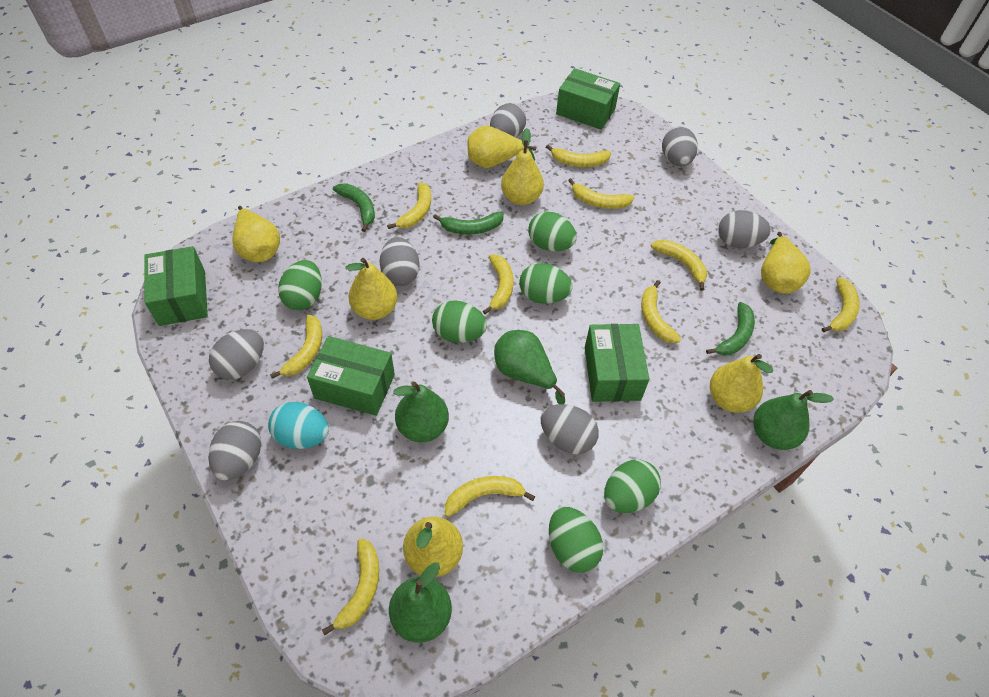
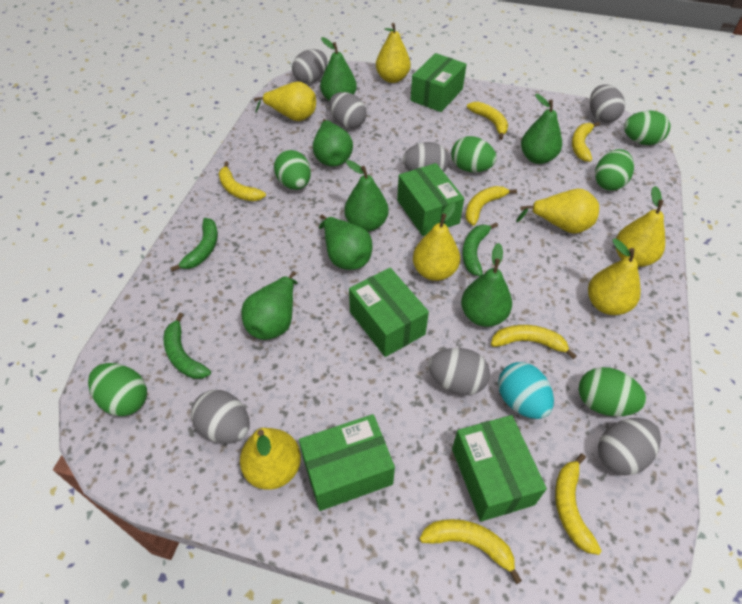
green box: 4 -> 5
green pear: 4 -> 7
yellow banana: 10 -> 7

